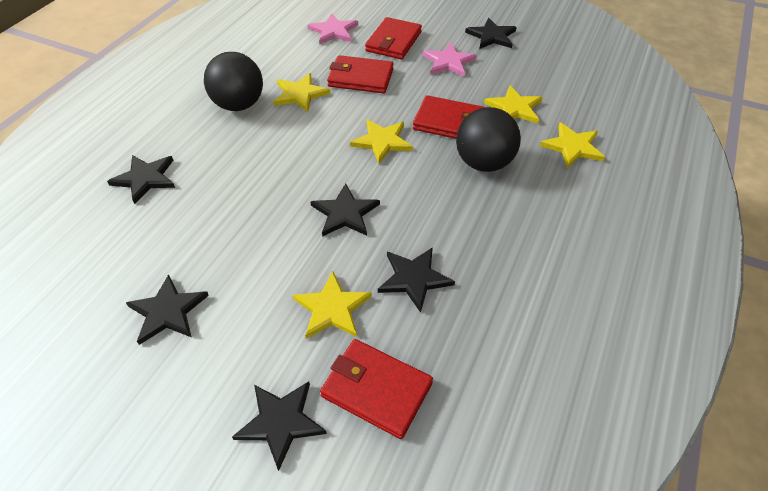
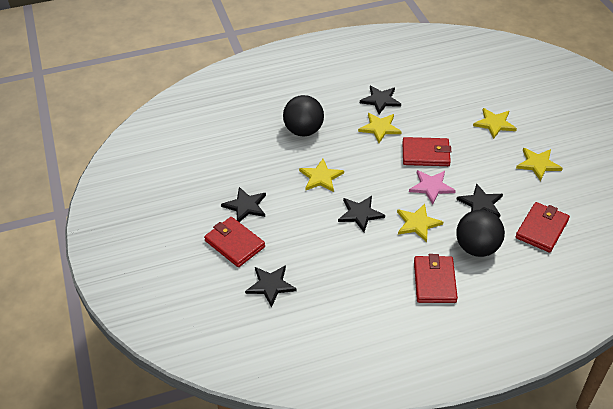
black star: 6 -> 5
pink star: 2 -> 1

